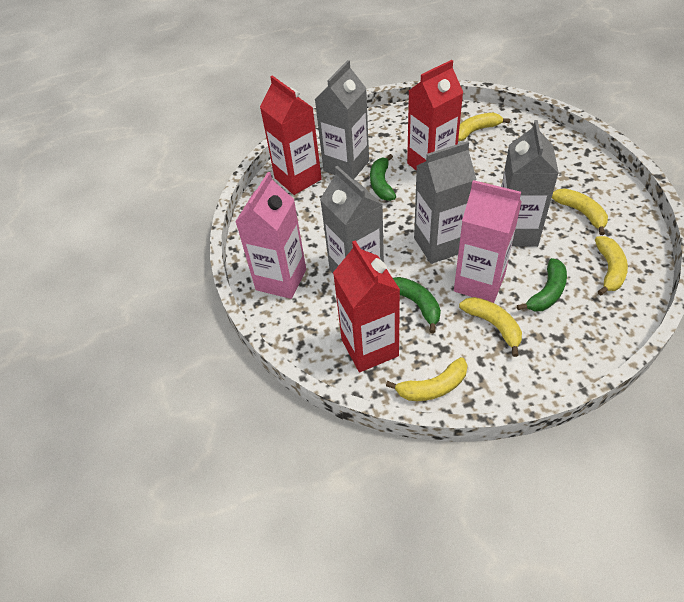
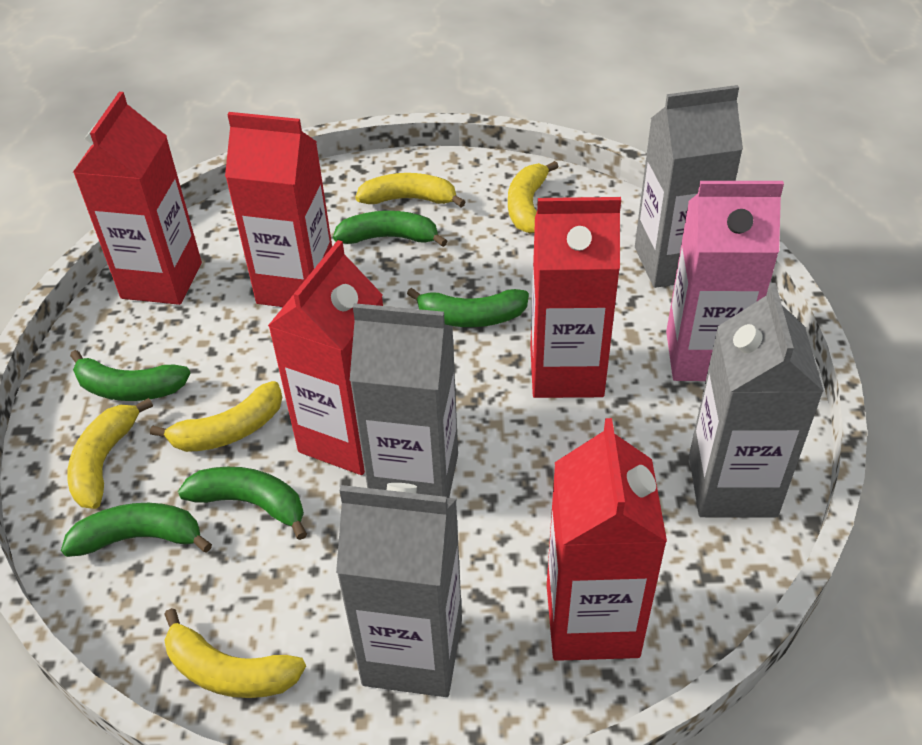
green banana: 3 -> 5
pink carton: 2 -> 1
red carton: 3 -> 5

